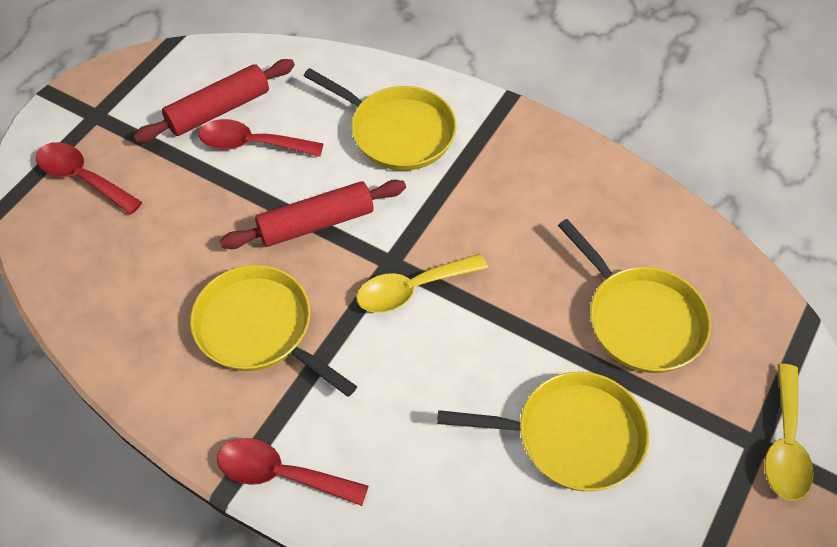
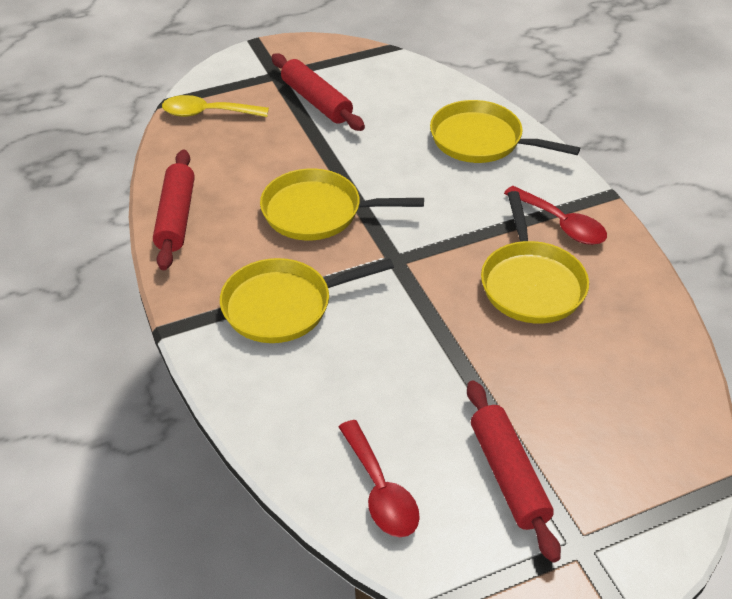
red rolling pin: 2 -> 3
red spoon: 3 -> 2
yellow spoon: 2 -> 1

